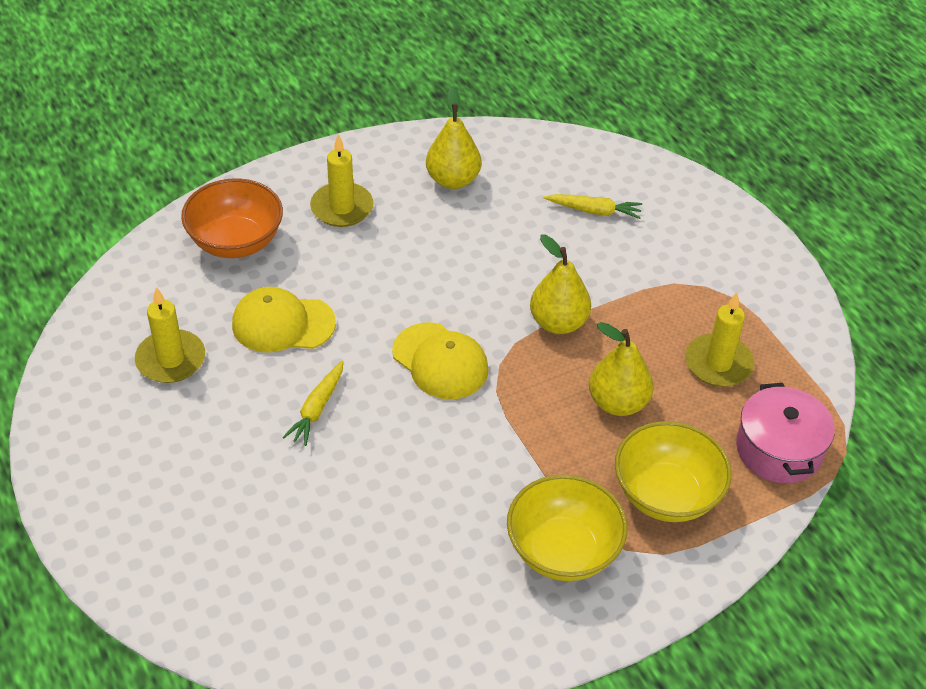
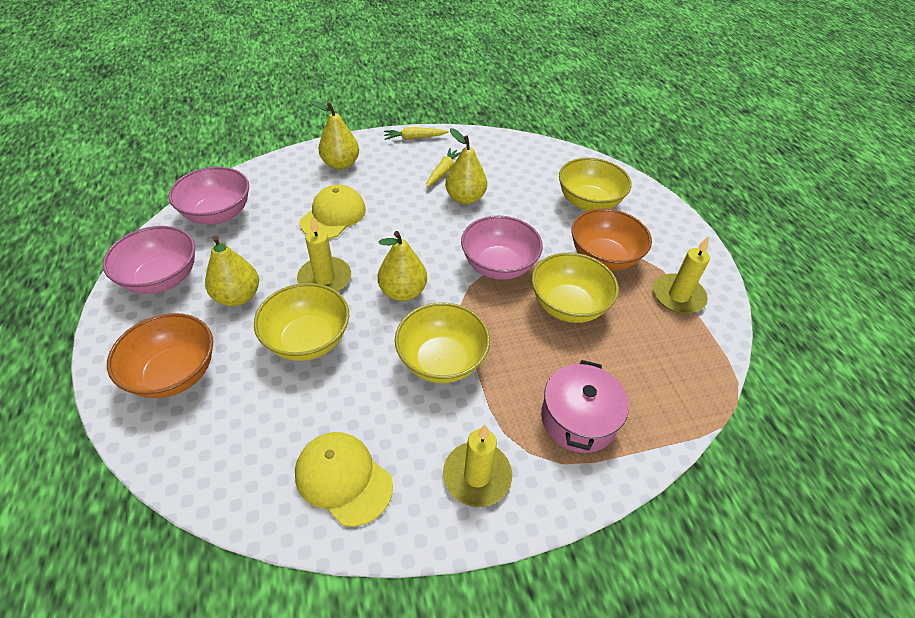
orange bowl: 1 -> 2
pink bowl: 0 -> 3
yellow bowl: 2 -> 4
yellow pear: 3 -> 4

